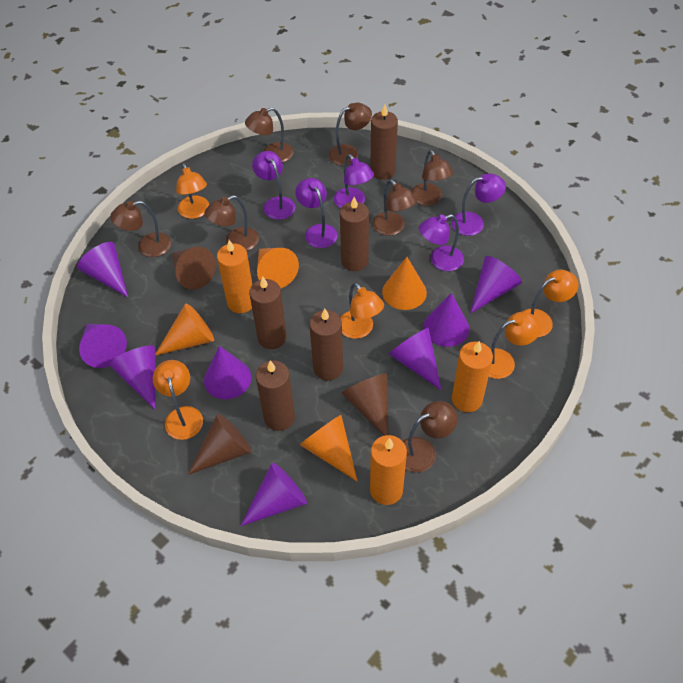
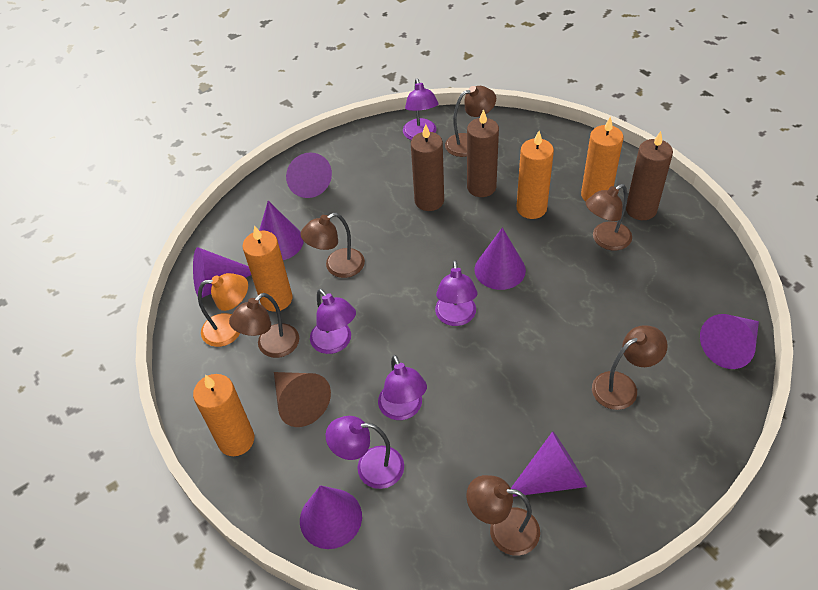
brown candle: 5 -> 3
brown cone: 3 -> 1
brown lamp: 7 -> 6
orange candle: 3 -> 4
orange cone: 4 -> 0
orange lamp: 5 -> 1
purple cone: 8 -> 7

